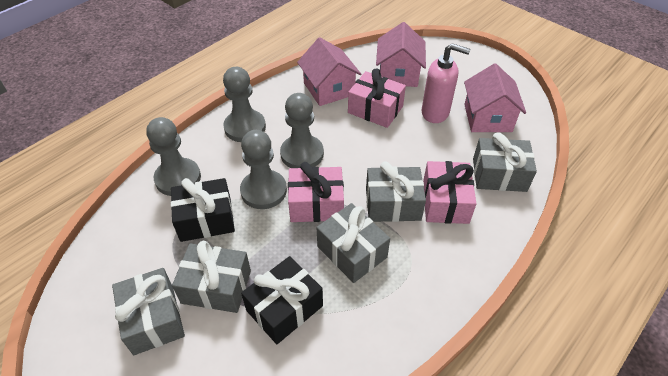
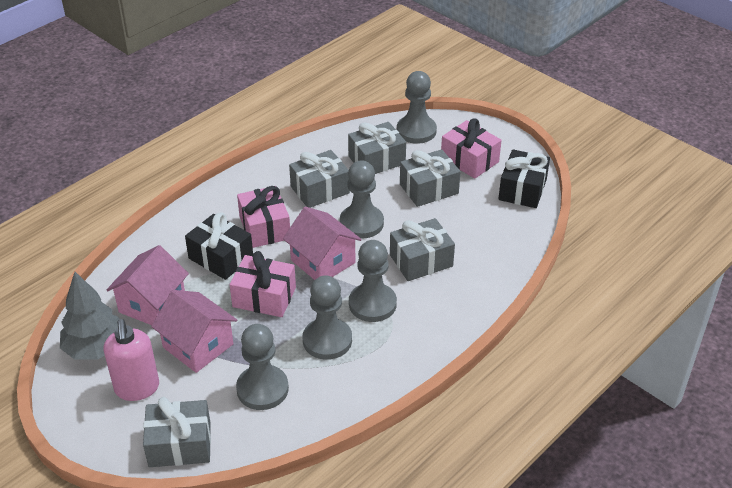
grey pawn: 4 -> 5
grey tree: 0 -> 1

